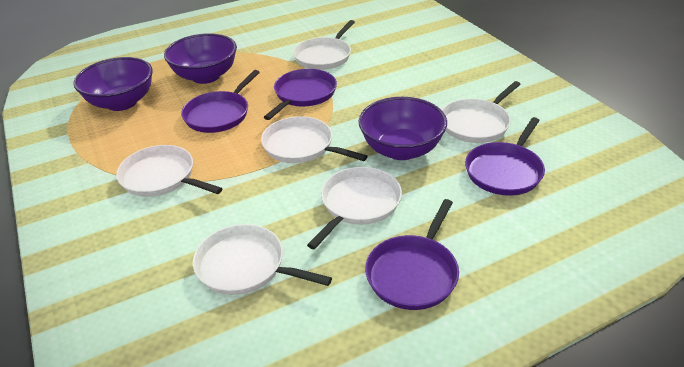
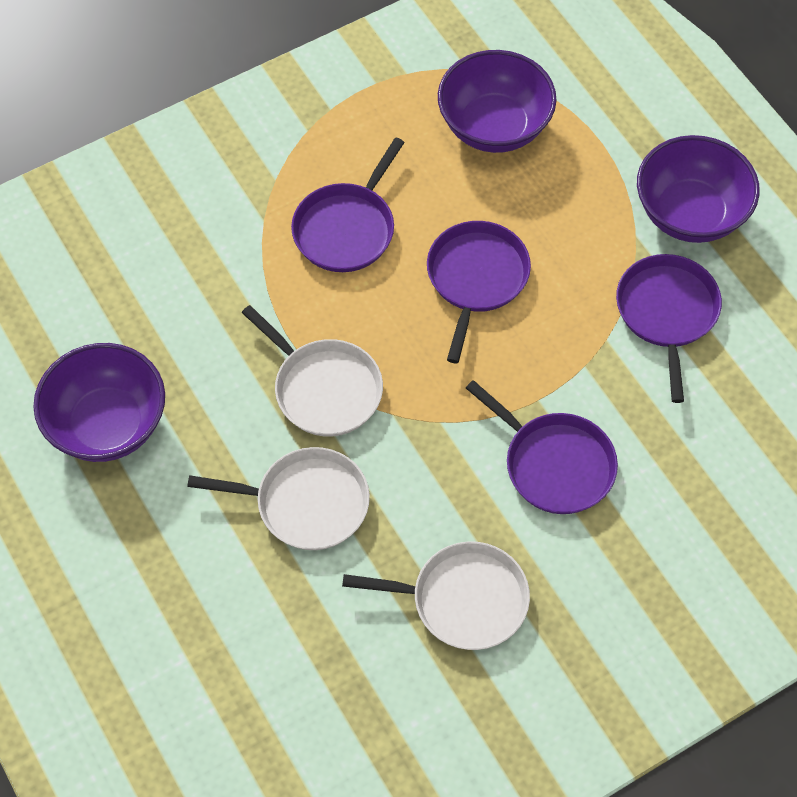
white pan: 6 -> 3

